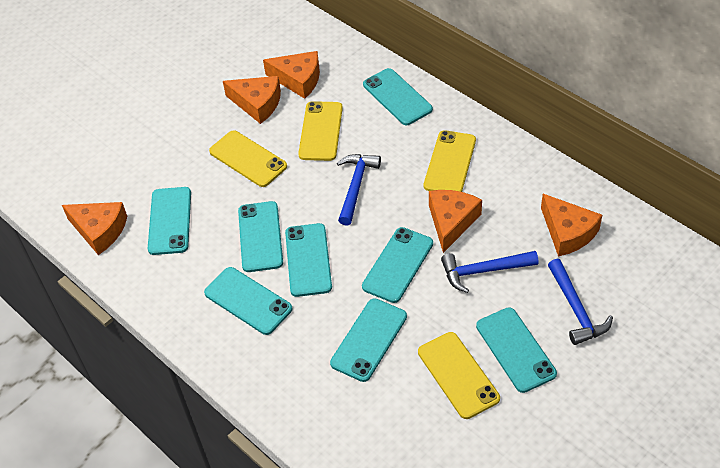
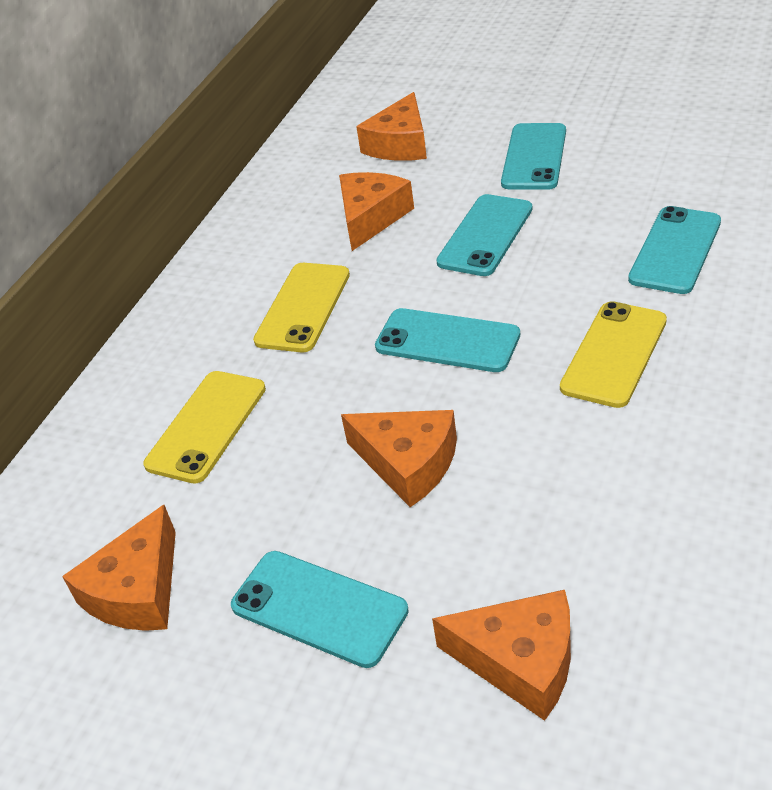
blue hammer: 3 -> 0
turquoise phone: 8 -> 5
yellow phone: 4 -> 3

